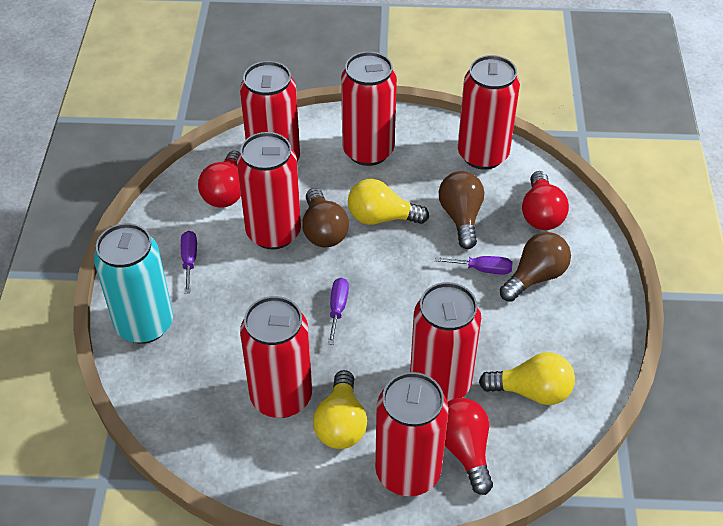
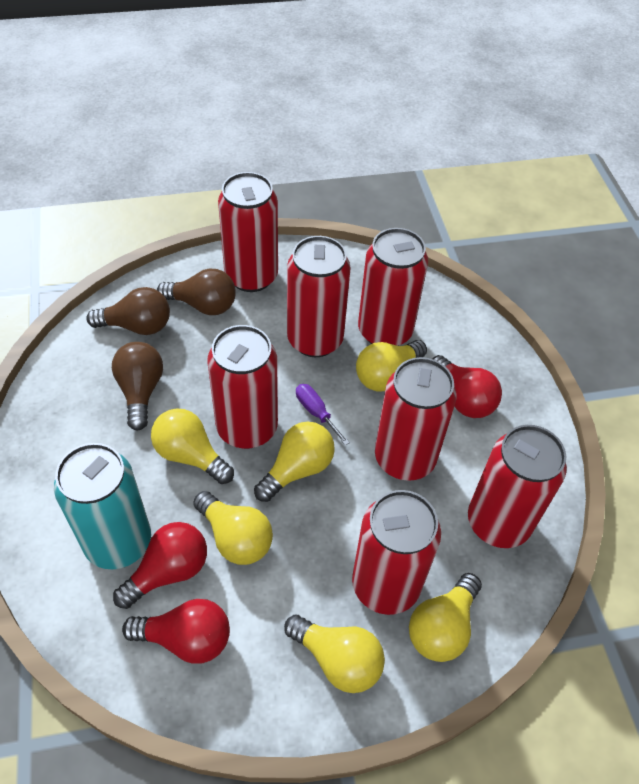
purple screwdriver: 3 -> 1
yellow light bulb: 3 -> 6

